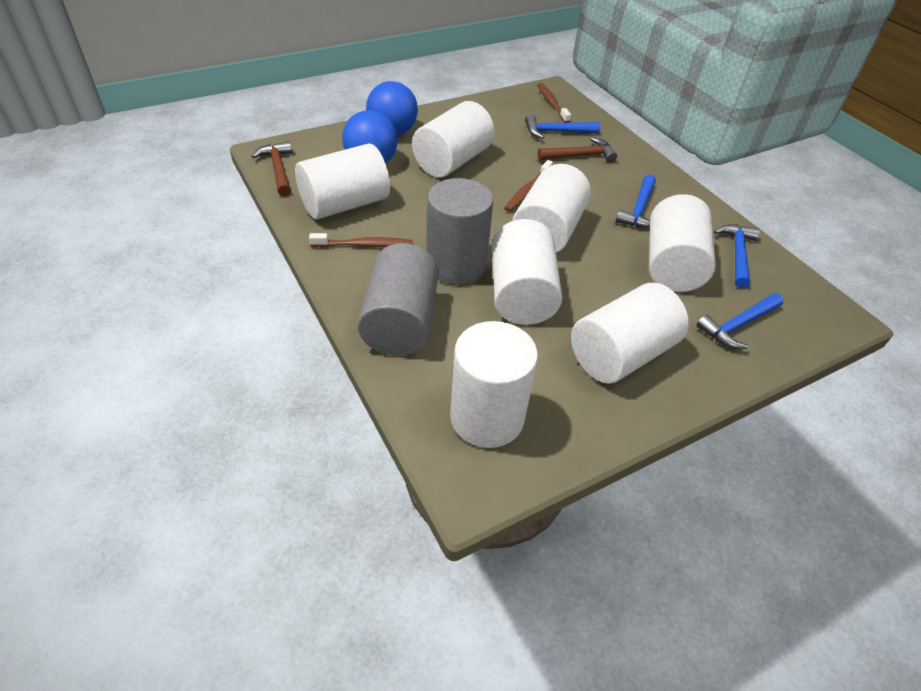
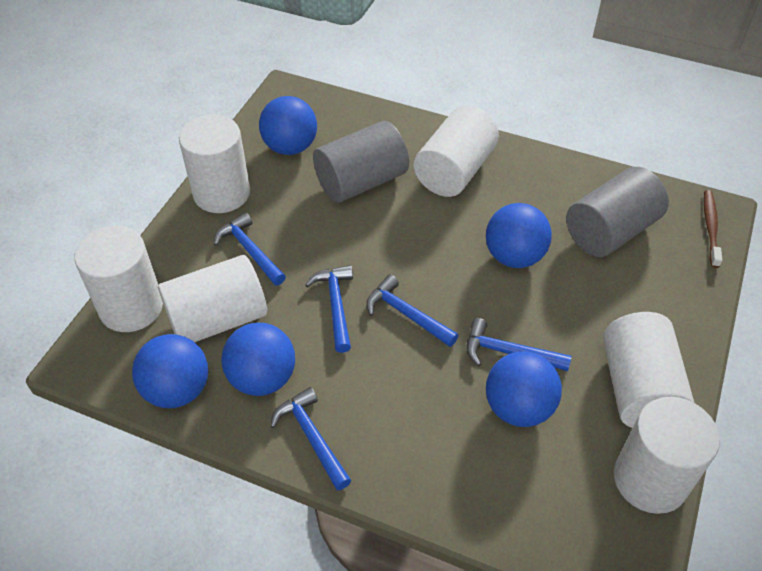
blue ball: 2 -> 5
blue hammer: 4 -> 5
brown hammer: 2 -> 0
brown toothbrush: 3 -> 1
white cylinder: 7 -> 6

